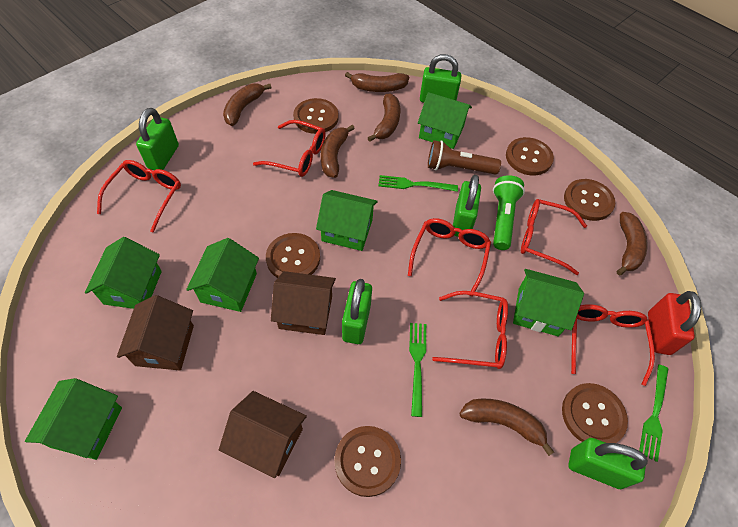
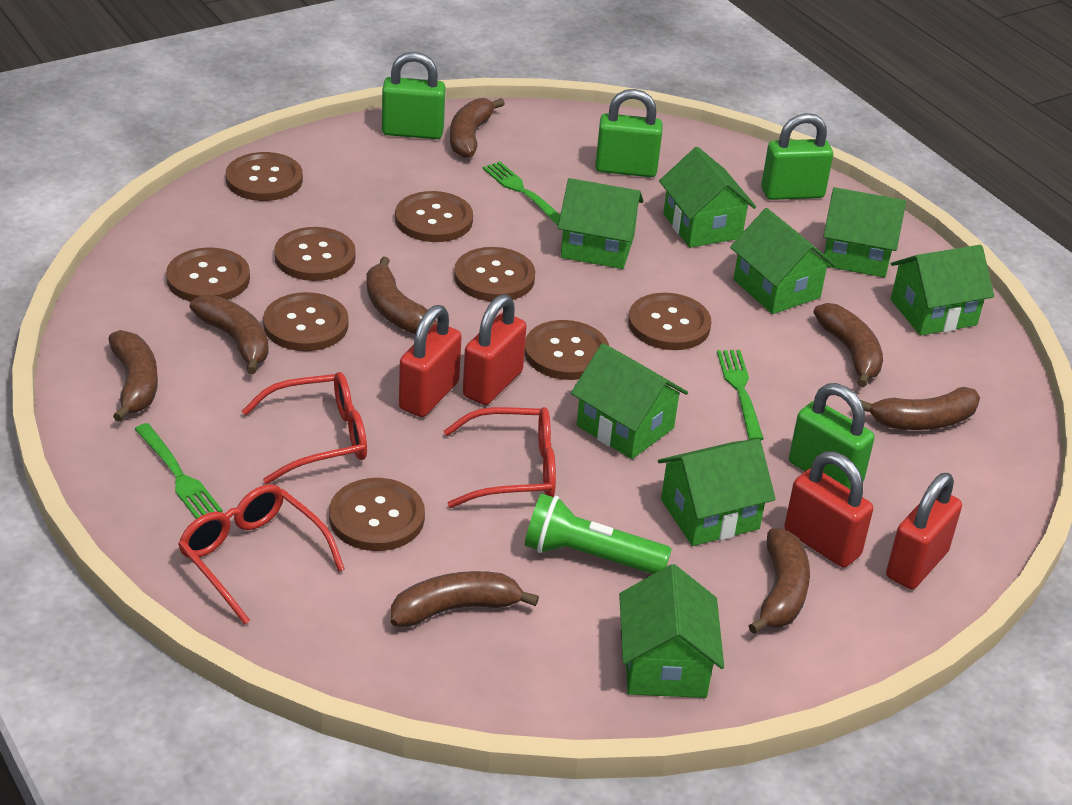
brown banana: 6 -> 8
brown button: 6 -> 9
brown flashlight: 1 -> 0
brown house: 3 -> 0
green house: 6 -> 8
green padlock: 5 -> 4
red glasses: 6 -> 3
red padlock: 1 -> 4

